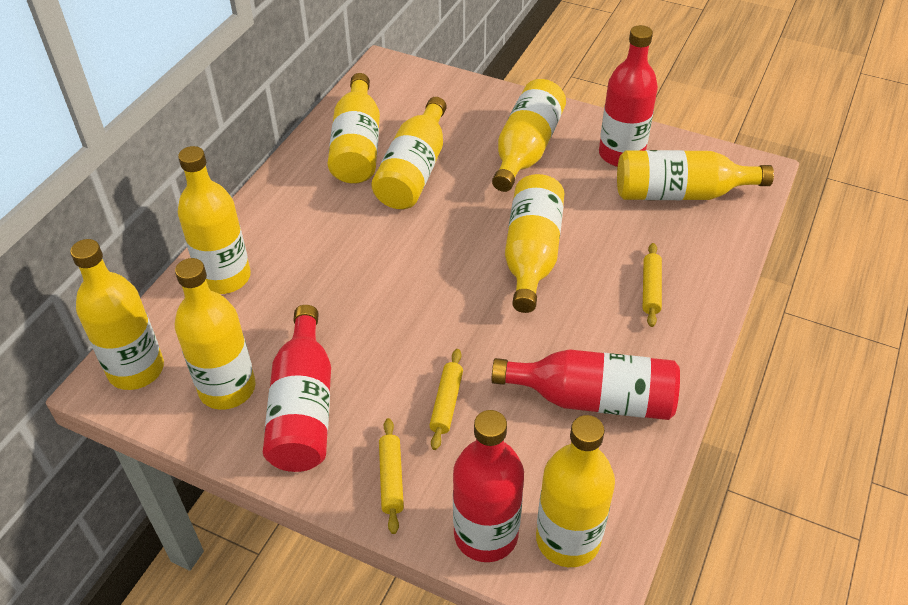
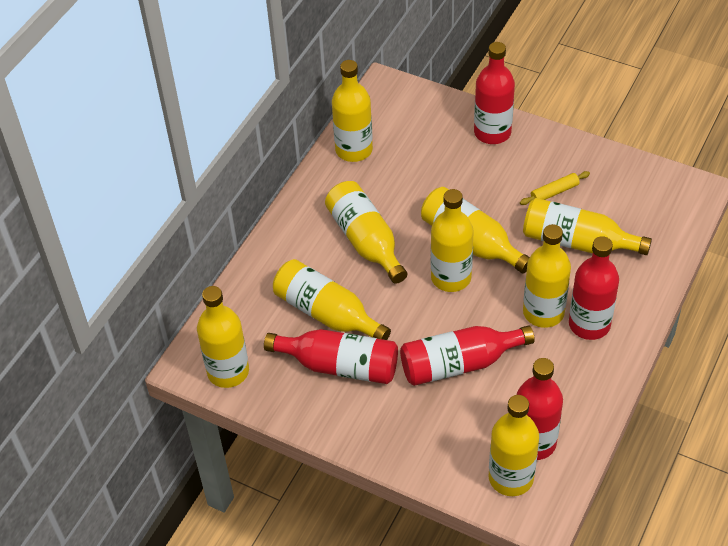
red bottle: 4 -> 5
yellow rolling pin: 3 -> 1

